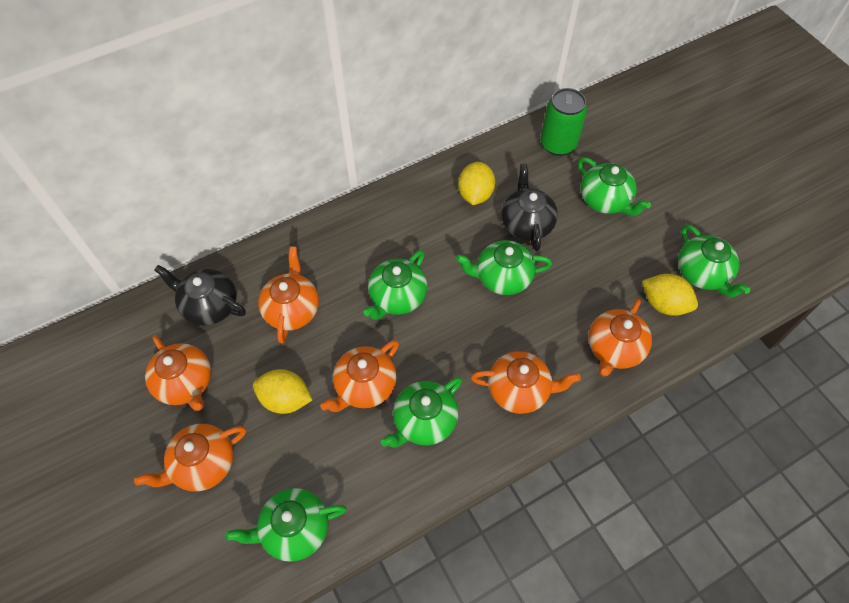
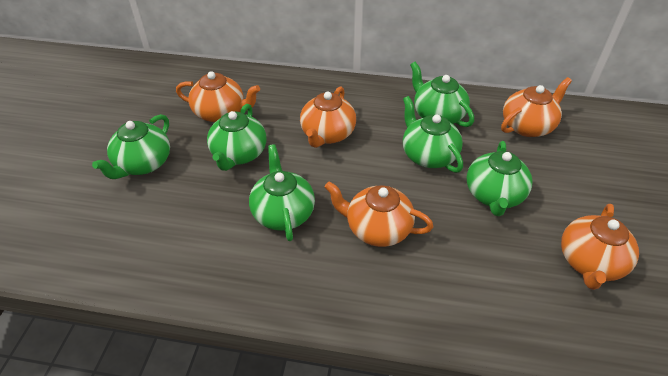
black teapot: 2 -> 0
green can: 1 -> 0
orange teapot: 6 -> 5
yellow lemon: 3 -> 0

